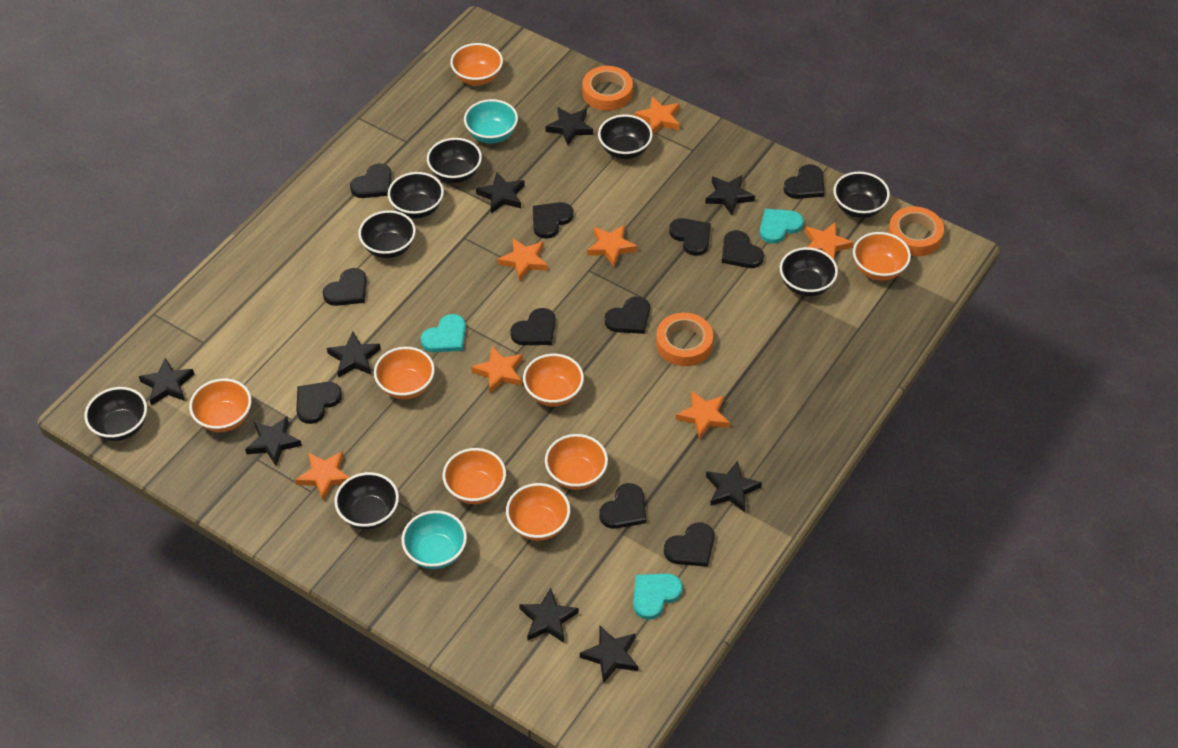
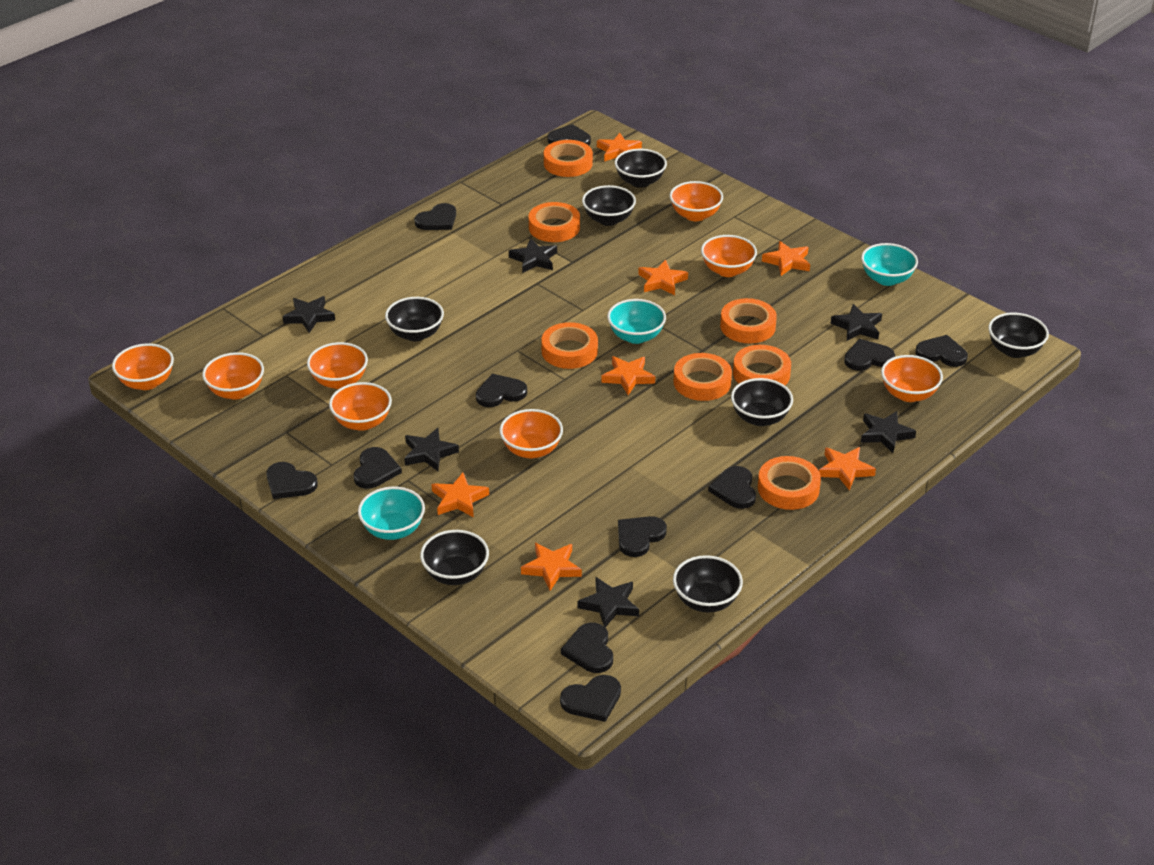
black bowl: 8 -> 7
black star: 9 -> 6
orange tape: 3 -> 7
turquoise bowl: 2 -> 3
turquoise heart: 3 -> 0

